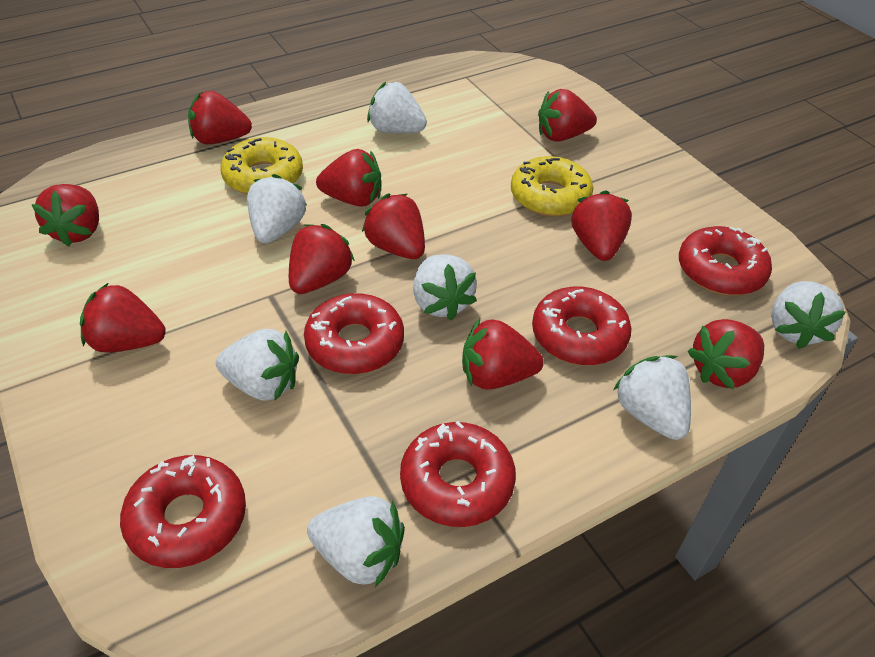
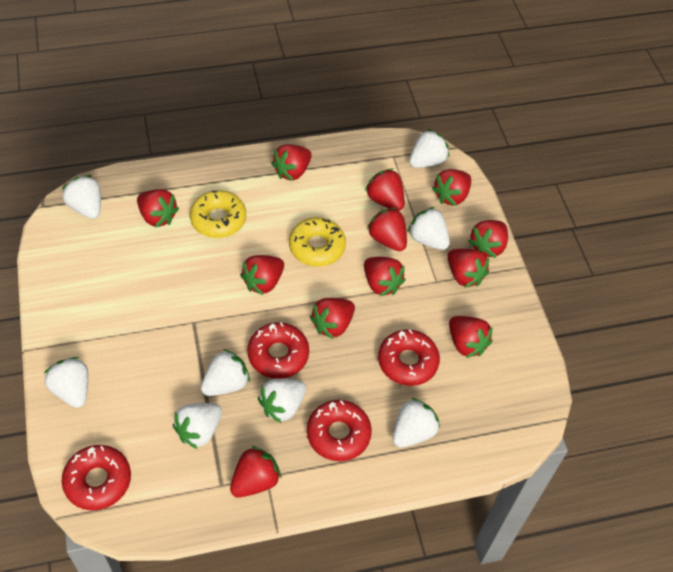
red donut: 5 -> 4
red strawberry: 10 -> 12
white strawberry: 7 -> 8

